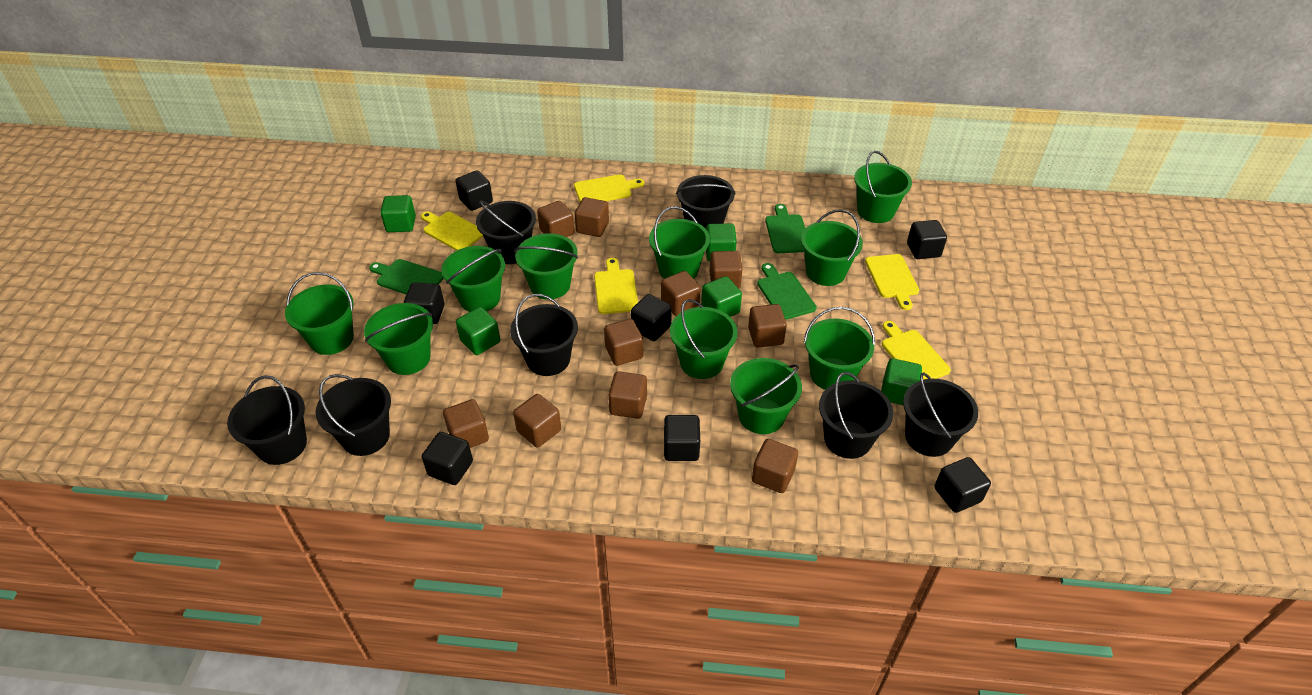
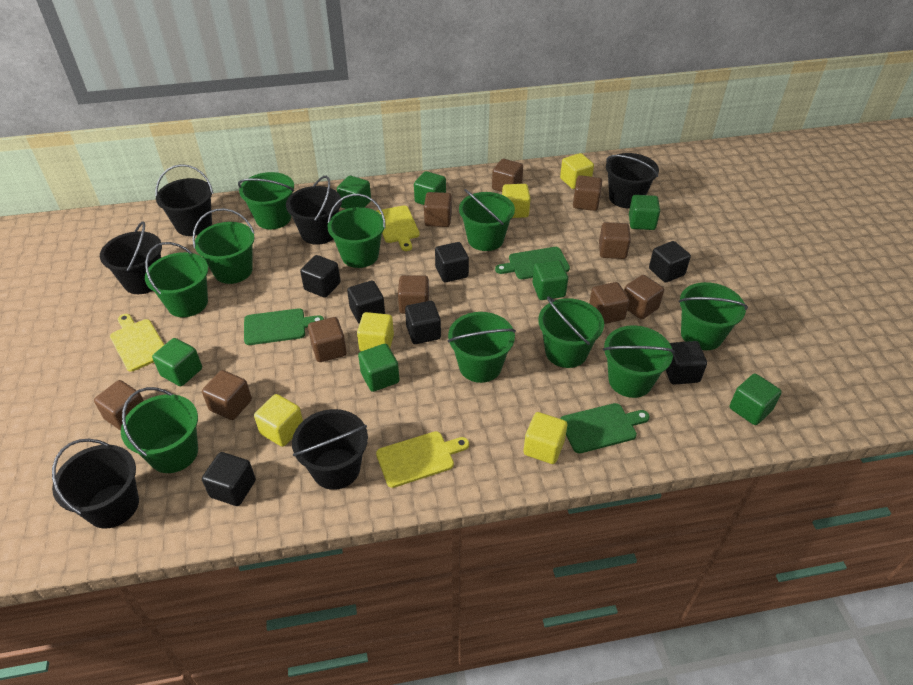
black bucket: 7 -> 6
green cube: 5 -> 7
yellow cube: 0 -> 5
yellow cutting board: 5 -> 3

